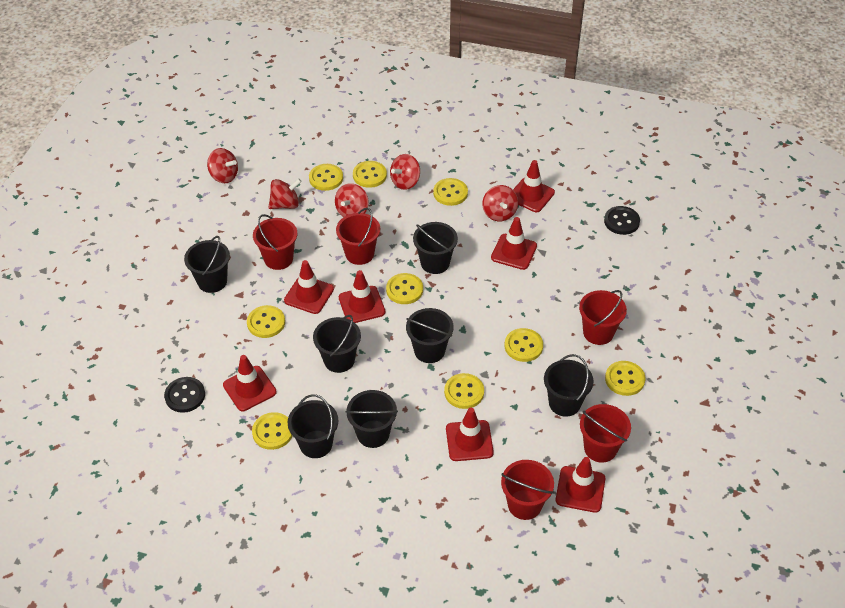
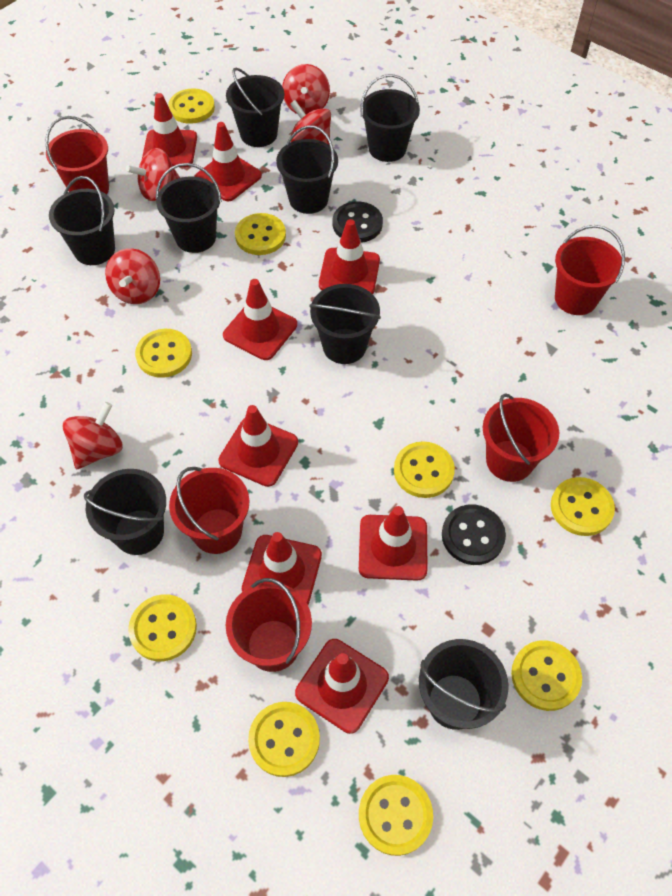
black bucket: 7 -> 8
red traffic cone: 7 -> 8

